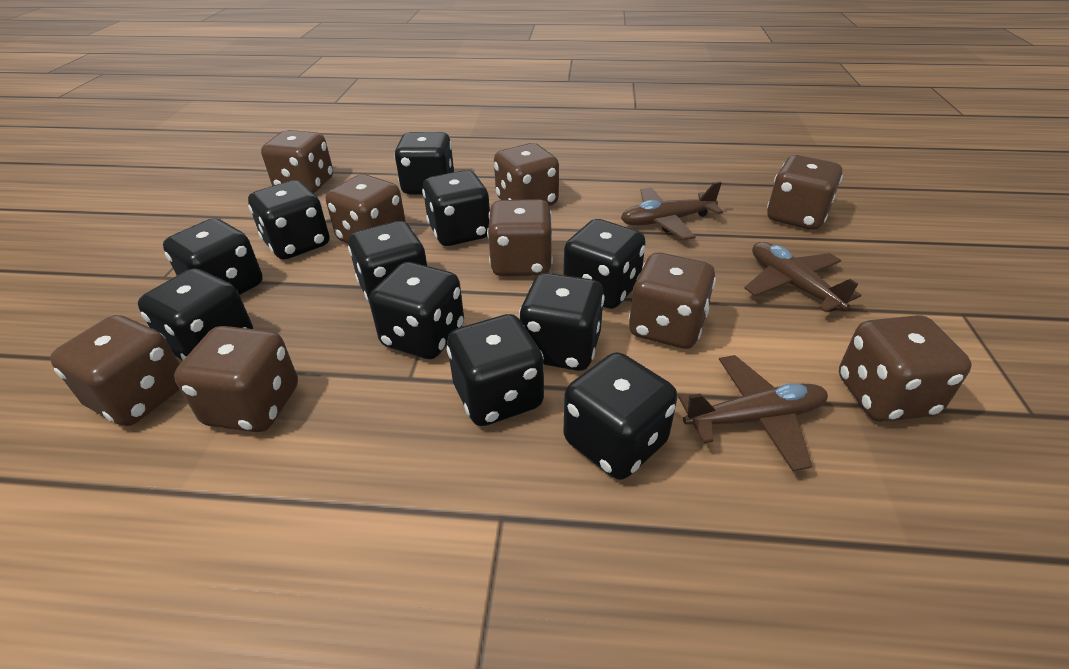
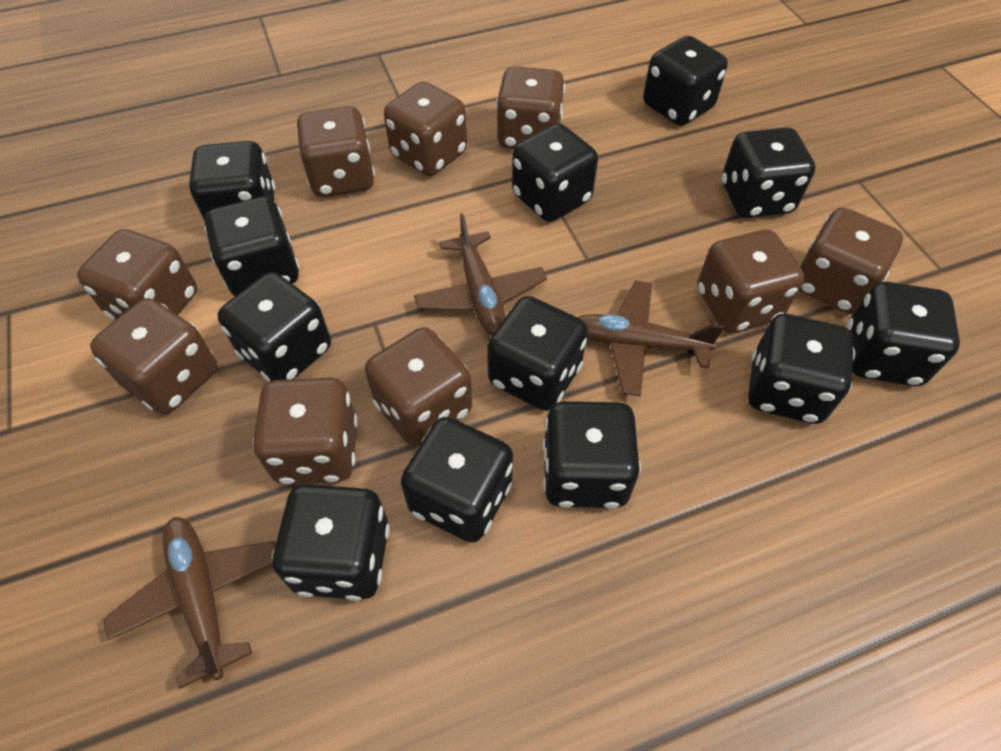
black dice: 11 -> 12

